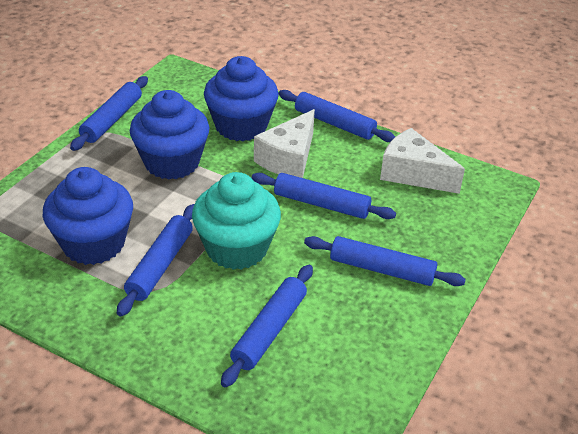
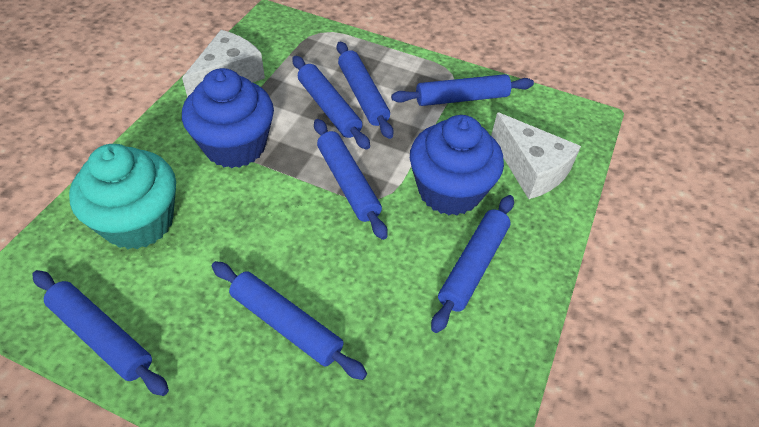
blue cupcake: 3 -> 2
blue rolling pin: 6 -> 7

